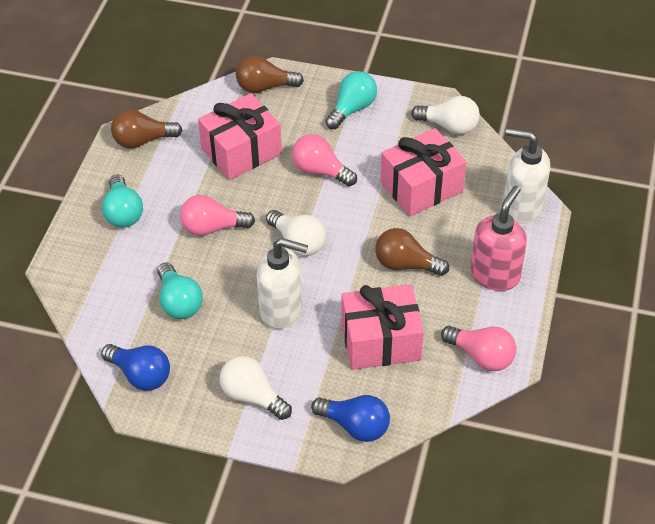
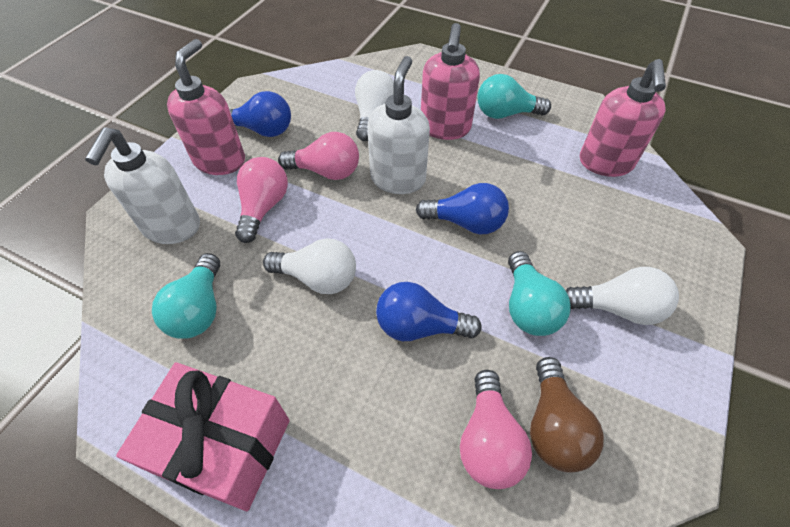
blue light bulb: 2 -> 3
brown light bulb: 3 -> 1
pink gift: 3 -> 1
pink soap dispenser: 1 -> 3

